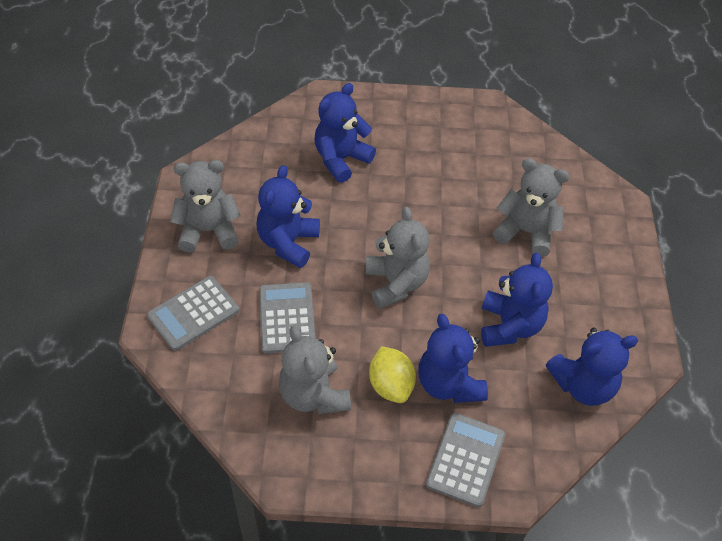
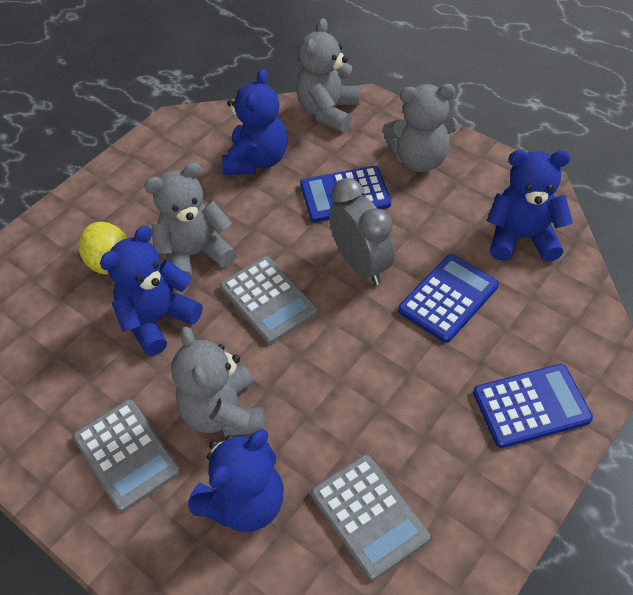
blue calculator: 0 -> 3
blue teddy bear: 5 -> 4
grey clock: 0 -> 1

